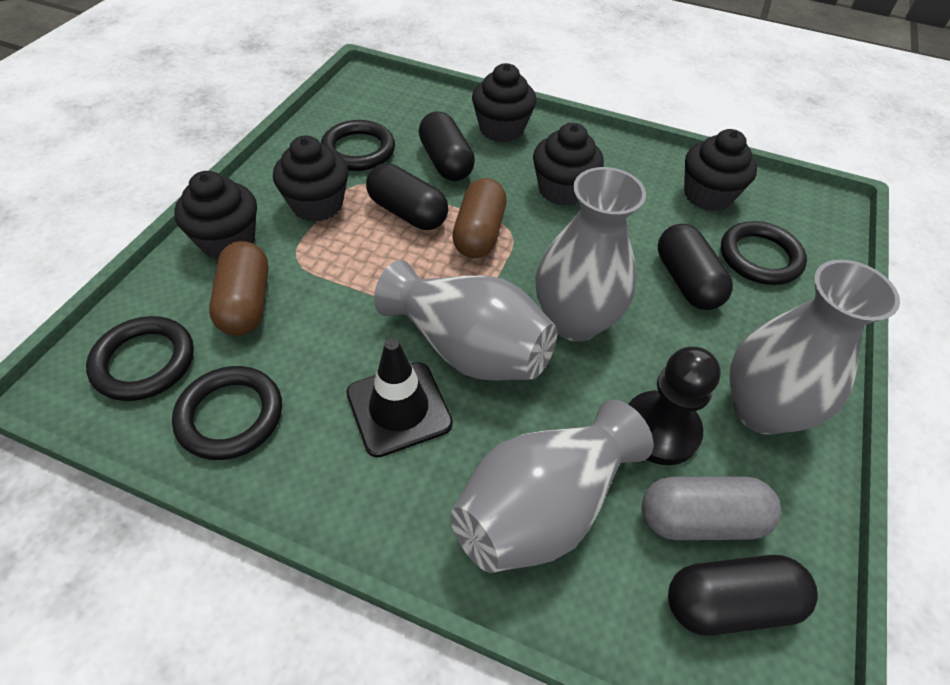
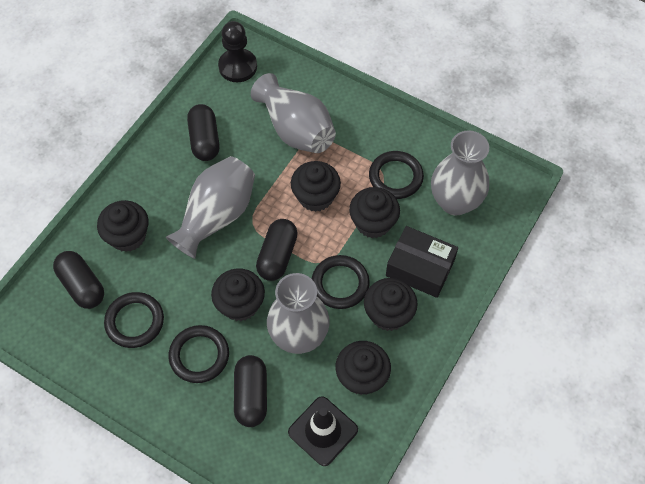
black box: 0 -> 1
black cupcake: 5 -> 6
brown capsule: 2 -> 0
grey capsule: 1 -> 0

